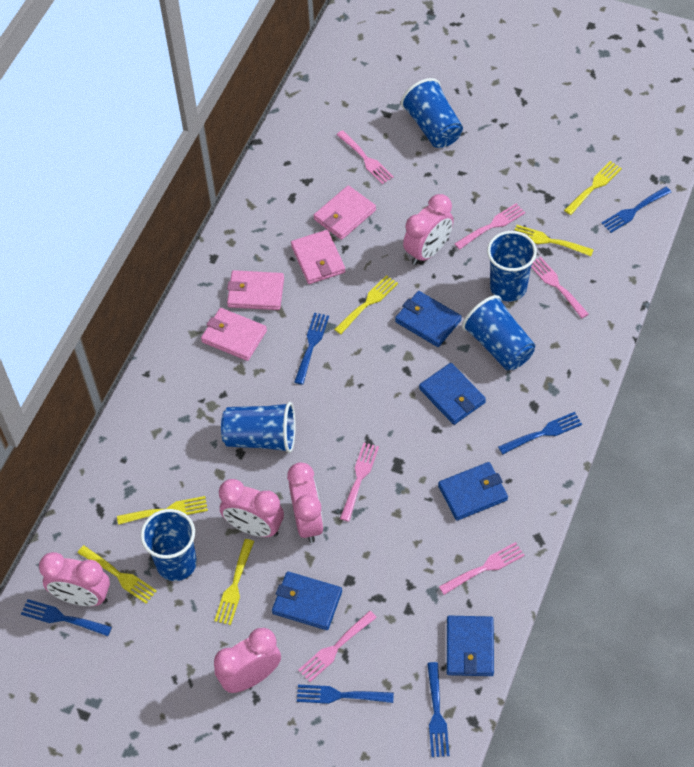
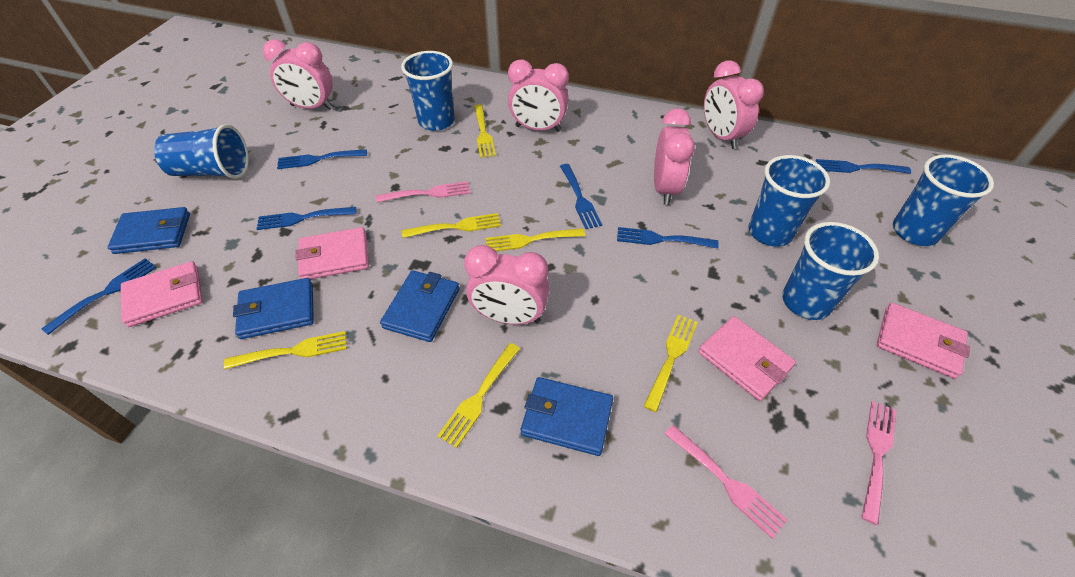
blue wallet: 5 -> 4
pink fork: 6 -> 3

